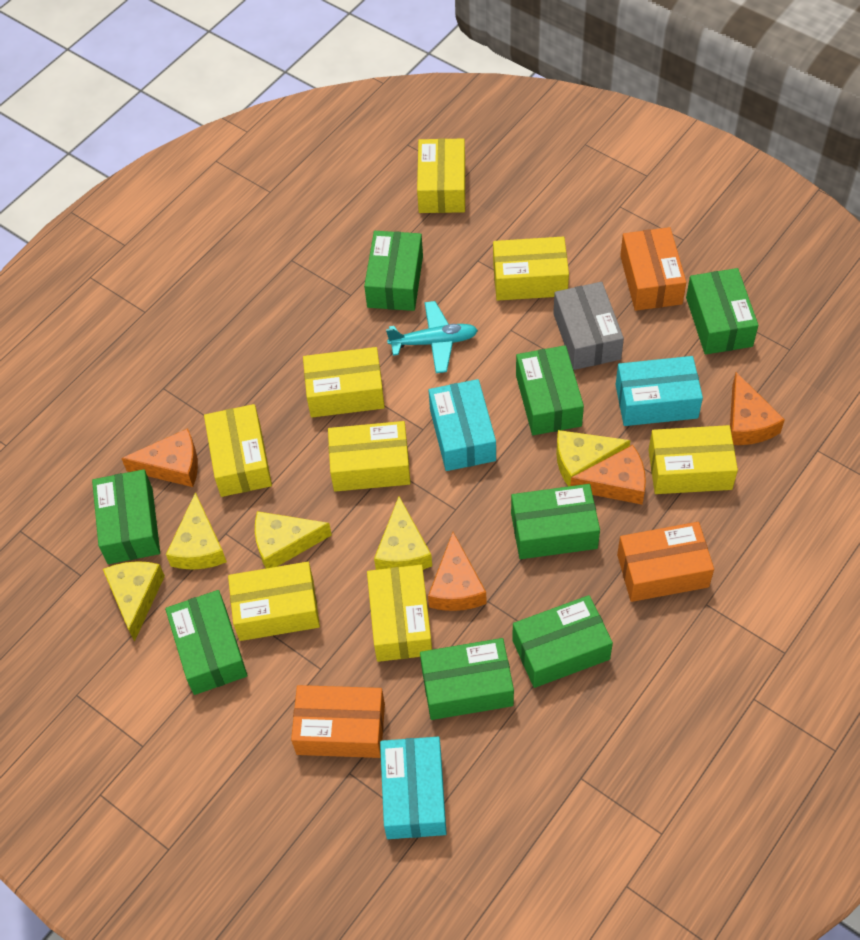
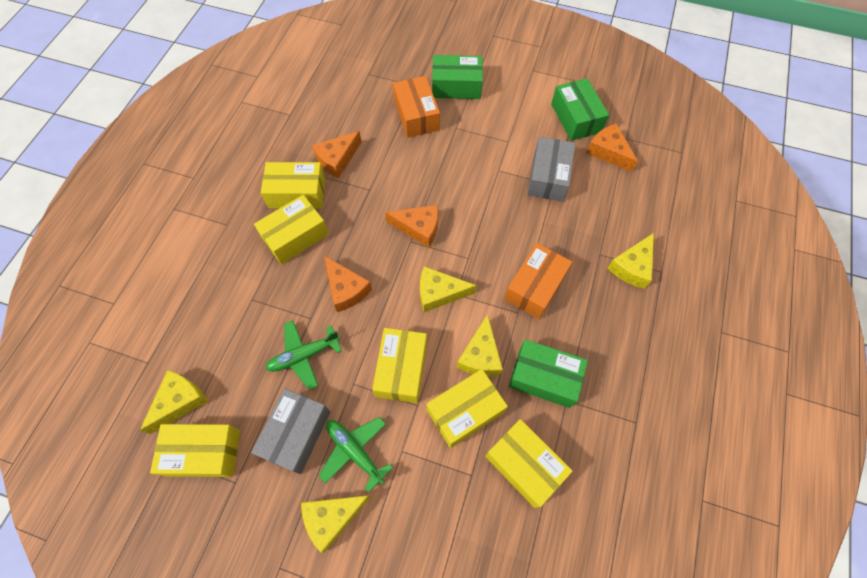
green box: 8 -> 3
green plane: 0 -> 2
grey box: 1 -> 2
orange box: 3 -> 2
turquoise box: 3 -> 0
turquoise plane: 1 -> 0
yellow box: 8 -> 6

